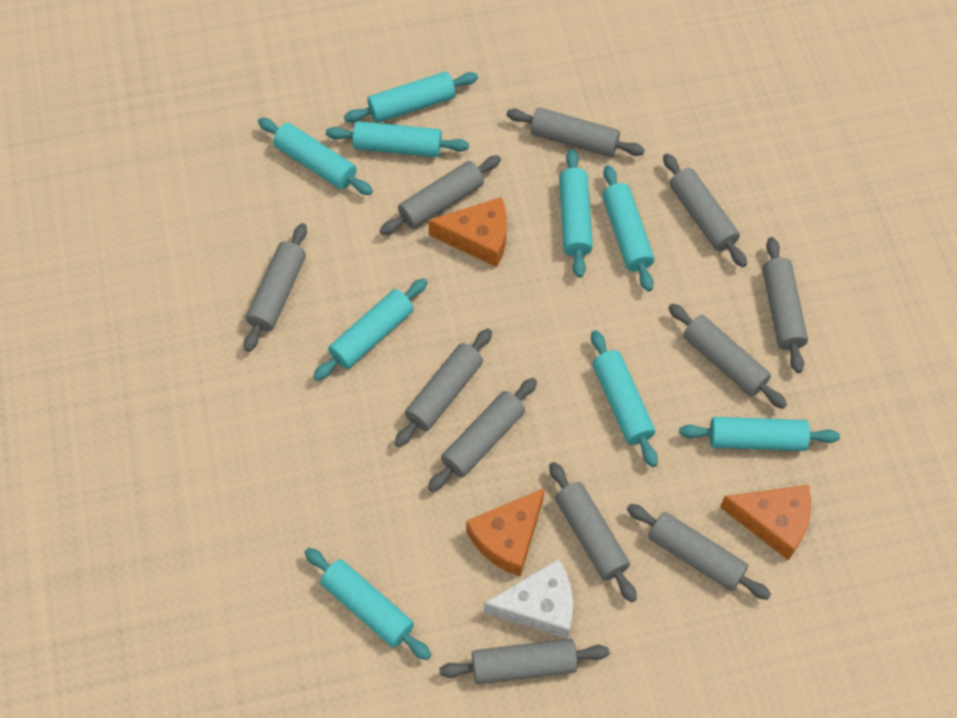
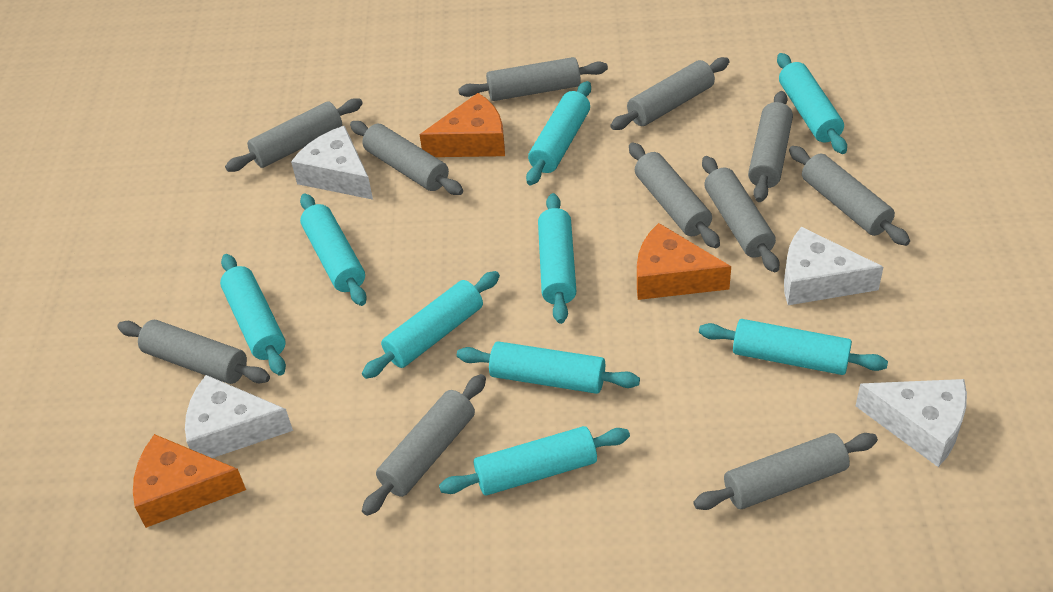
white cheese: 1 -> 4

